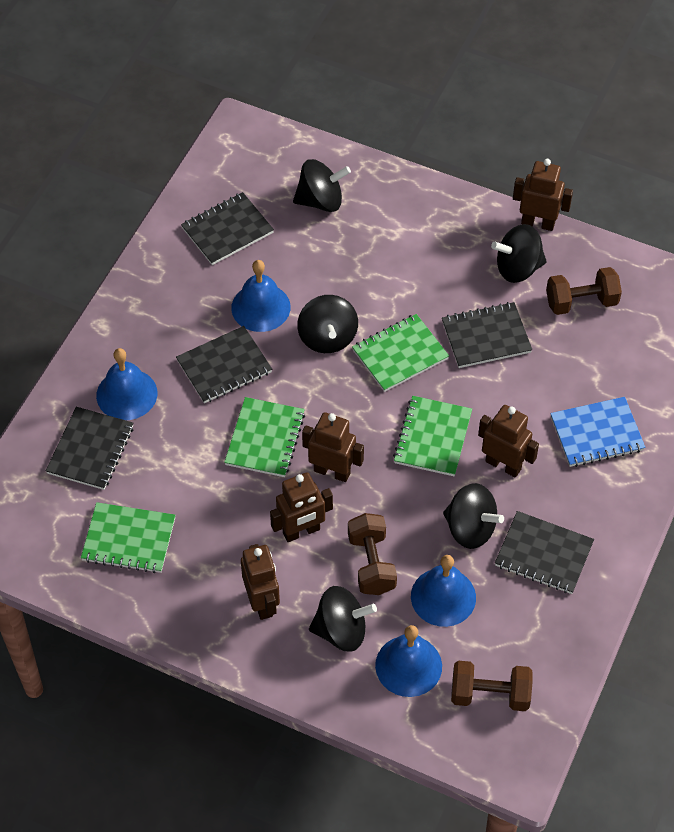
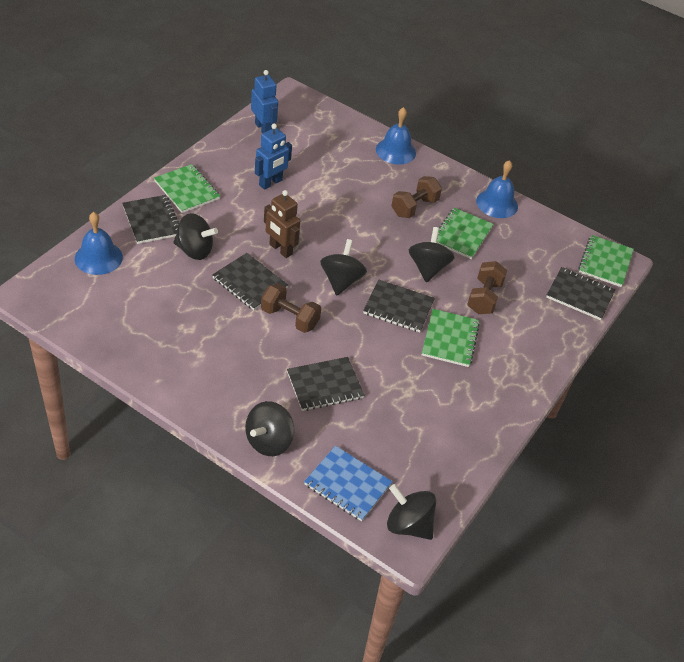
blue bell: 4 -> 3
blue robot: 0 -> 2
brown robot: 5 -> 1

